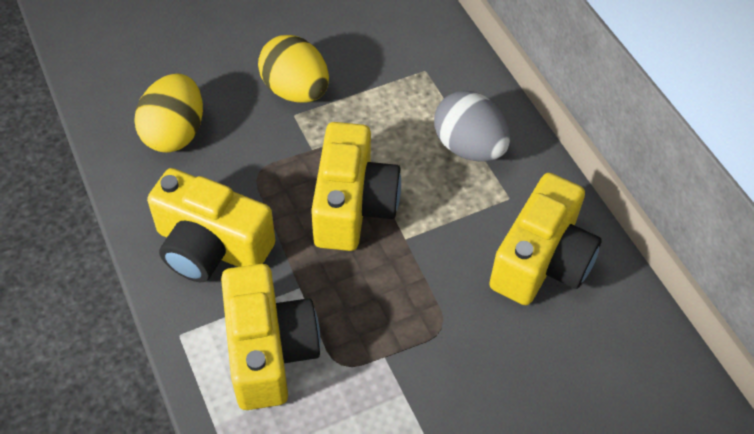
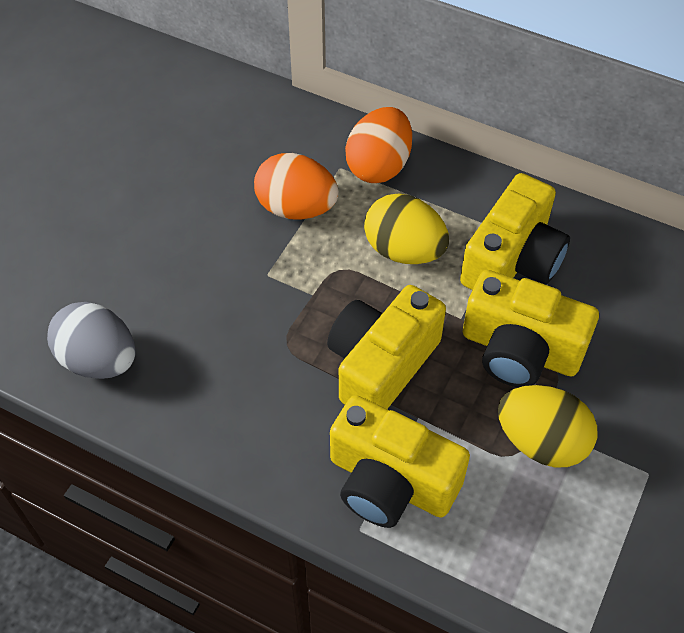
orange egg: 0 -> 2

